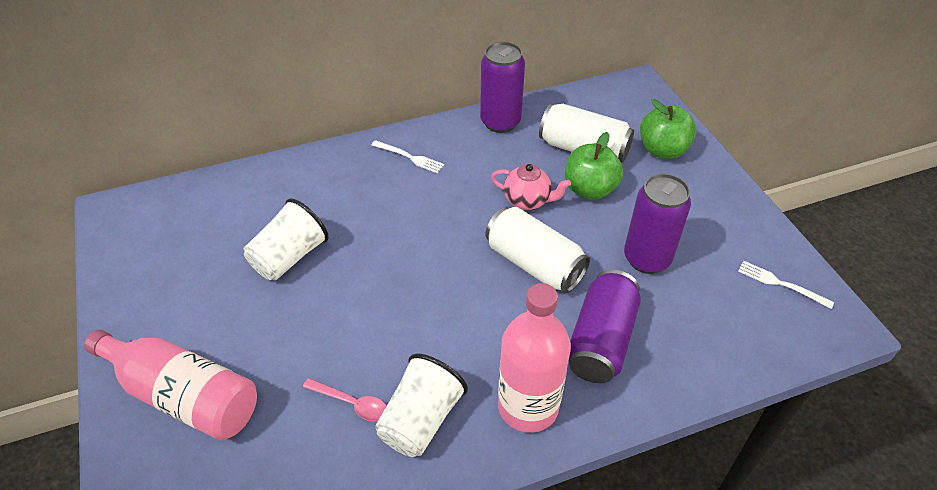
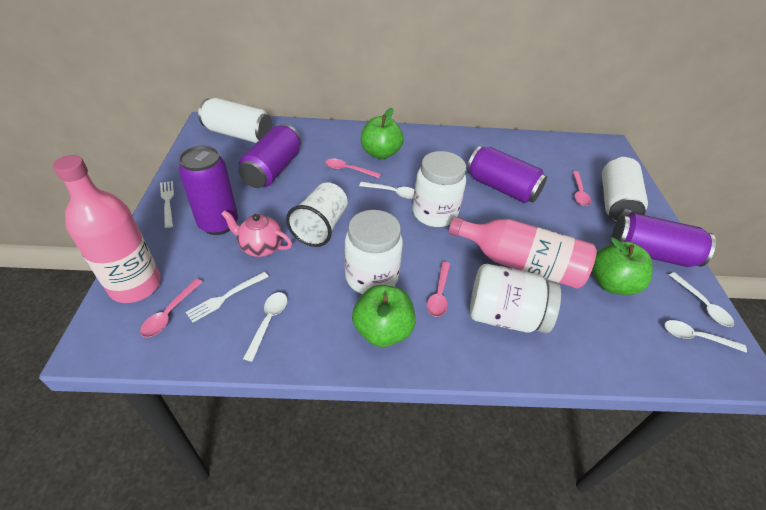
green apple: 2 -> 3
pink spoon: 1 -> 4
purple can: 3 -> 4
white cup: 2 -> 1
white jar: 0 -> 3
white spoon: 0 -> 4

